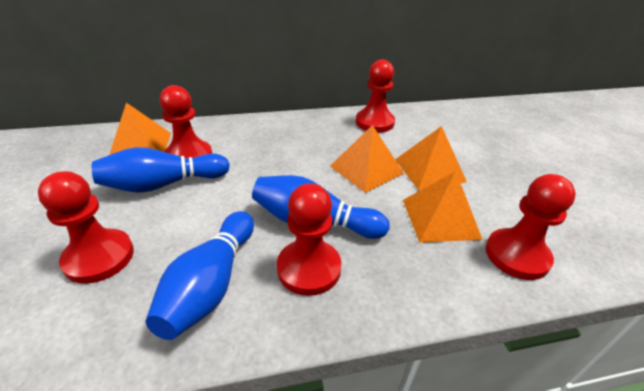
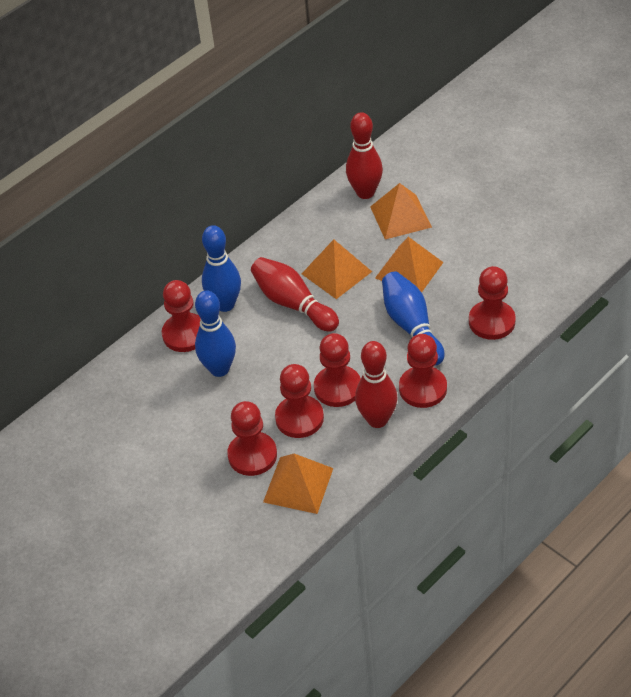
red bowling pin: 0 -> 3
red pawn: 5 -> 6

